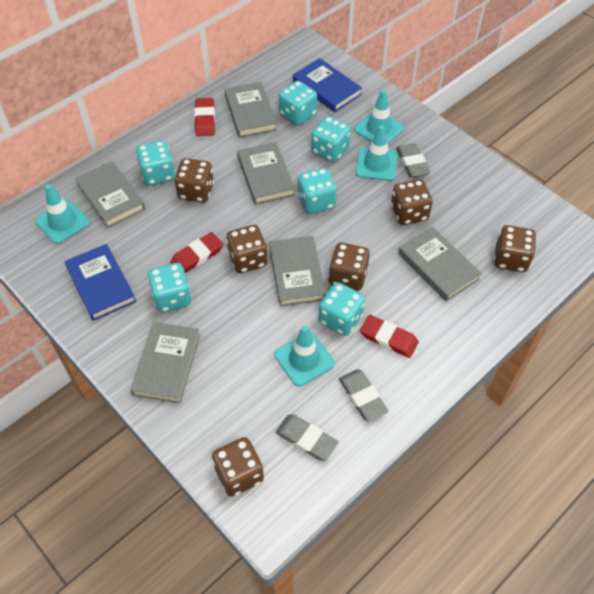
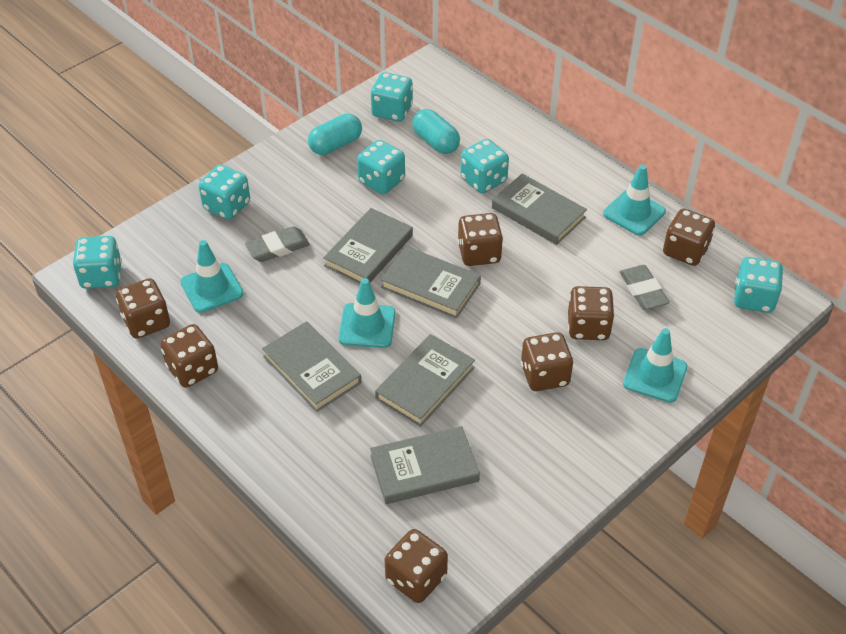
blue book: 2 -> 0
brown dice: 6 -> 7
grey eraser: 3 -> 2
red eraser: 3 -> 0
turquoise capsule: 0 -> 2

